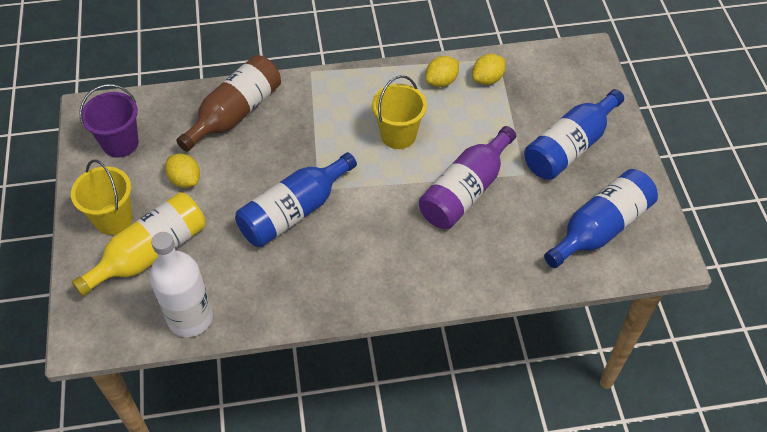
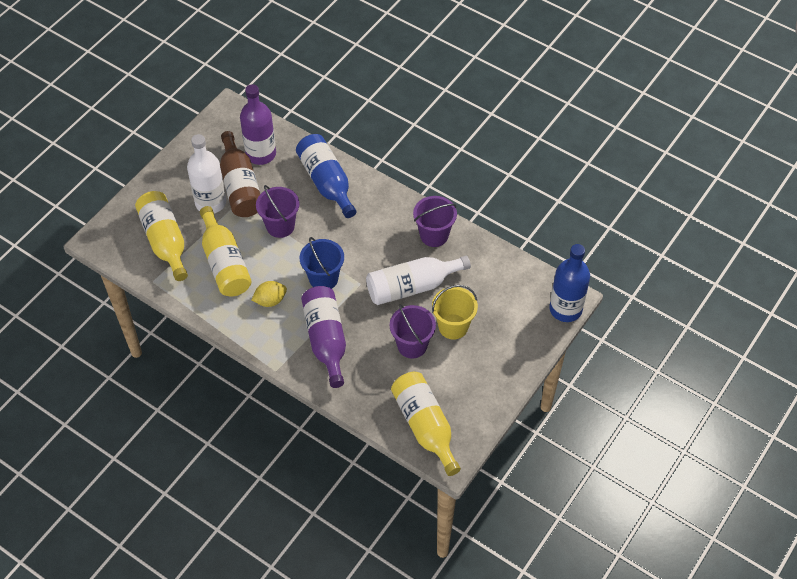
blue bottle: 3 -> 2
blue bucket: 0 -> 1
purple bottle: 1 -> 2
purple bucket: 1 -> 3
white bottle: 1 -> 2
yellow bottle: 1 -> 3
yellow bucket: 2 -> 1
yellow lemon: 3 -> 1

